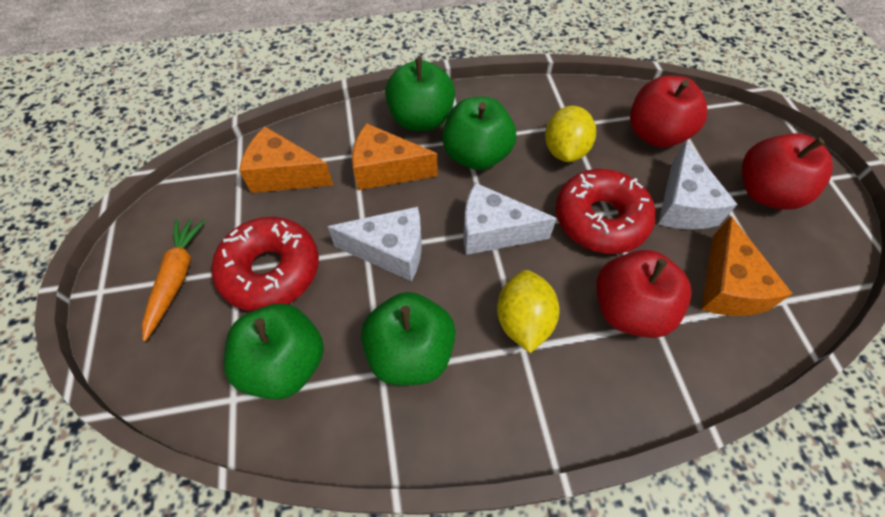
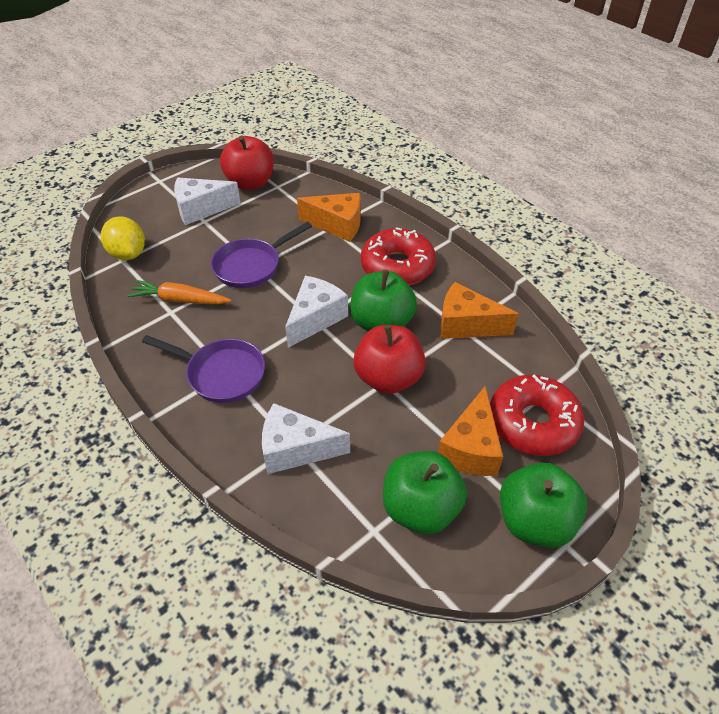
green apple: 4 -> 3
purple pan: 0 -> 2
red apple: 3 -> 2
yellow lemon: 2 -> 1

